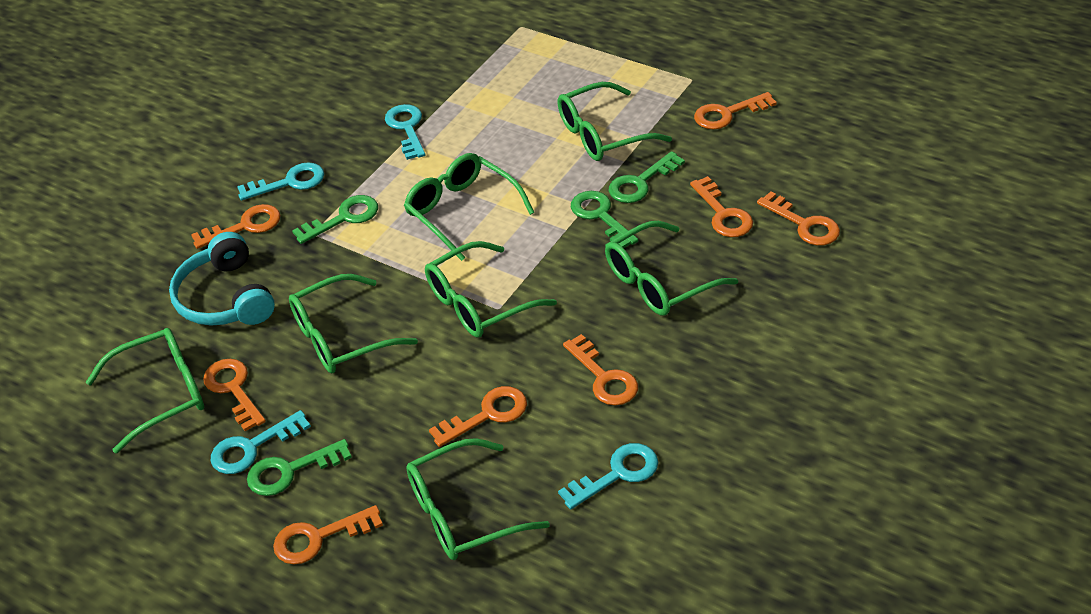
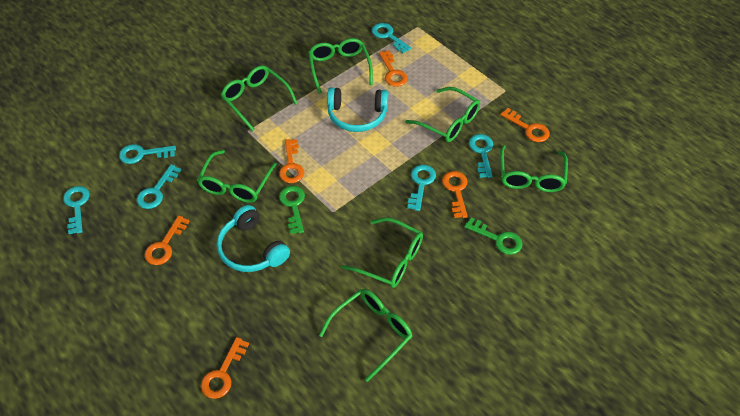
green key: 4 -> 2
orange key: 8 -> 6
turquoise headphones: 1 -> 2
turquoise key: 4 -> 6

